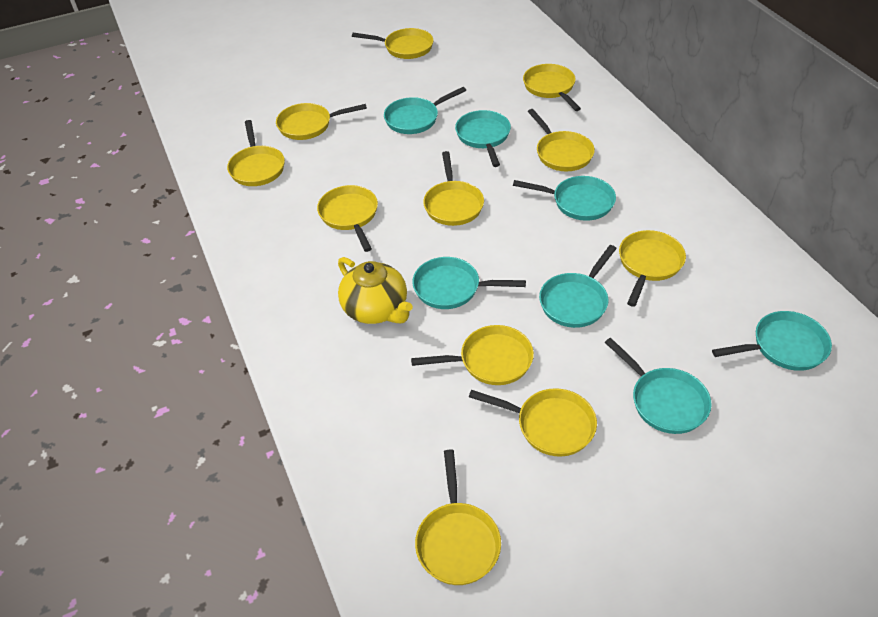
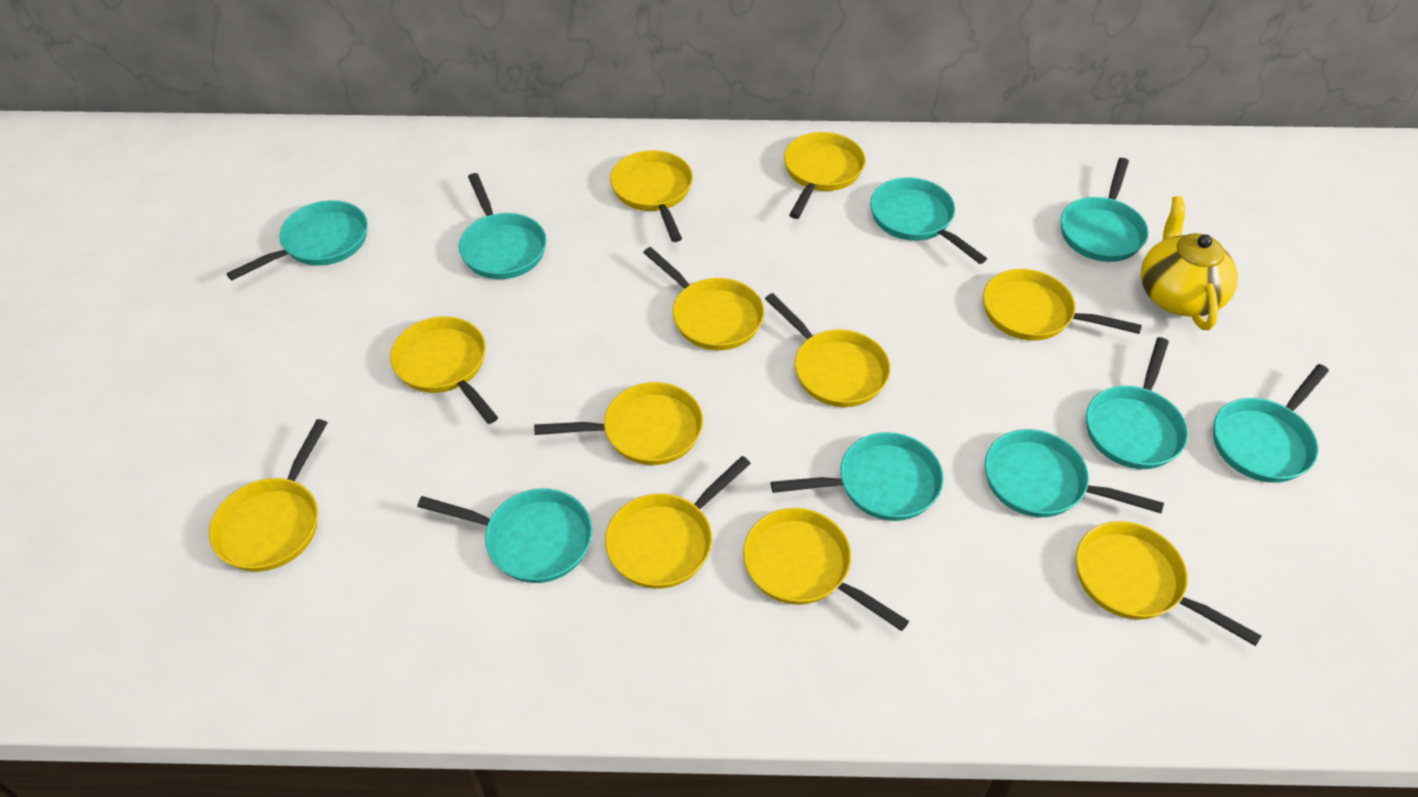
turquoise pan: 7 -> 9

